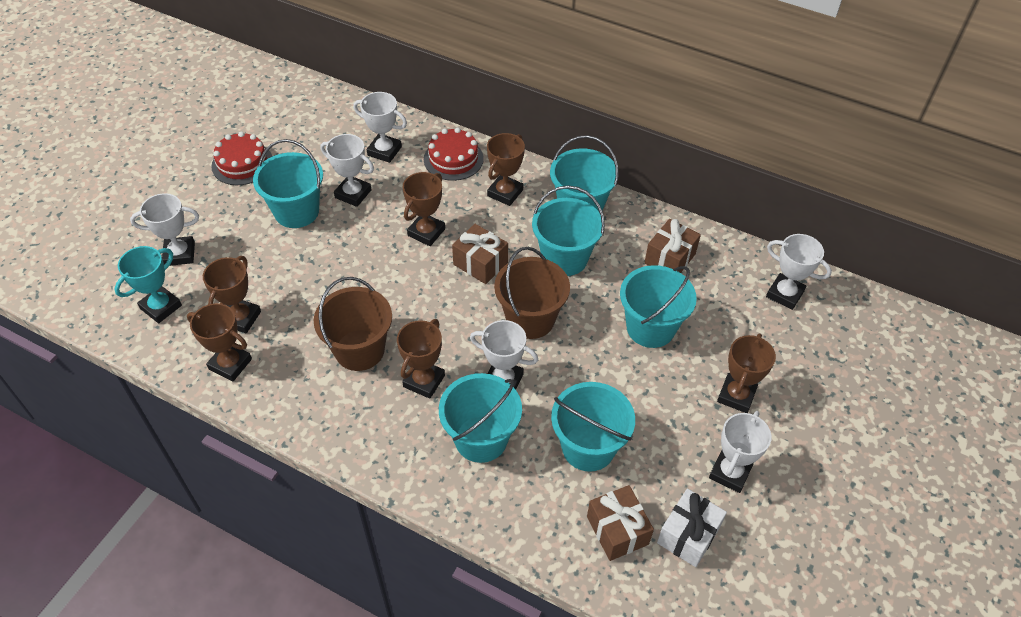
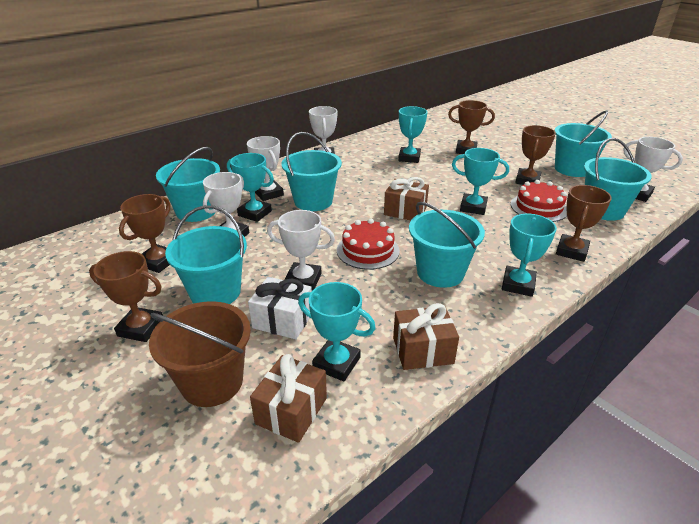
brown bucket: 2 -> 1
brown trophy: 6 -> 5
turquoise trophy: 1 -> 5
white trophy: 6 -> 5

